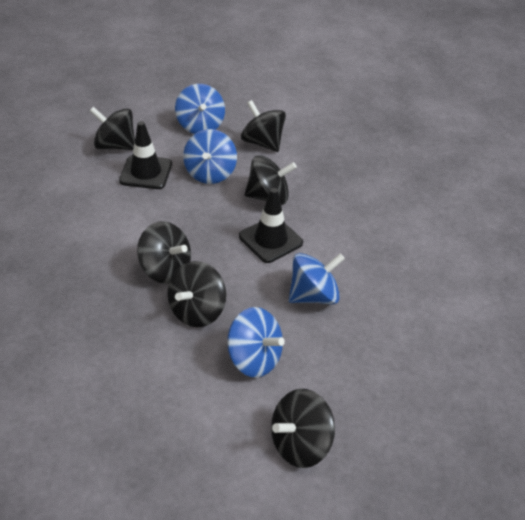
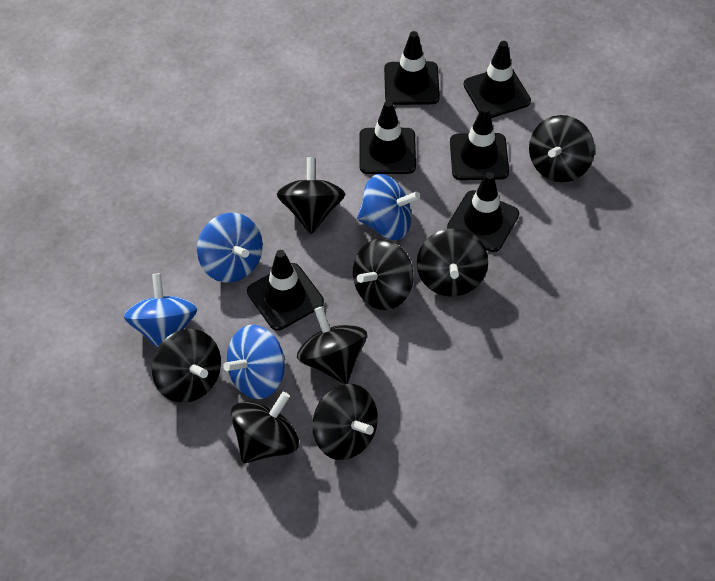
black spinning top: 6 -> 8
black traffic cone: 2 -> 6

